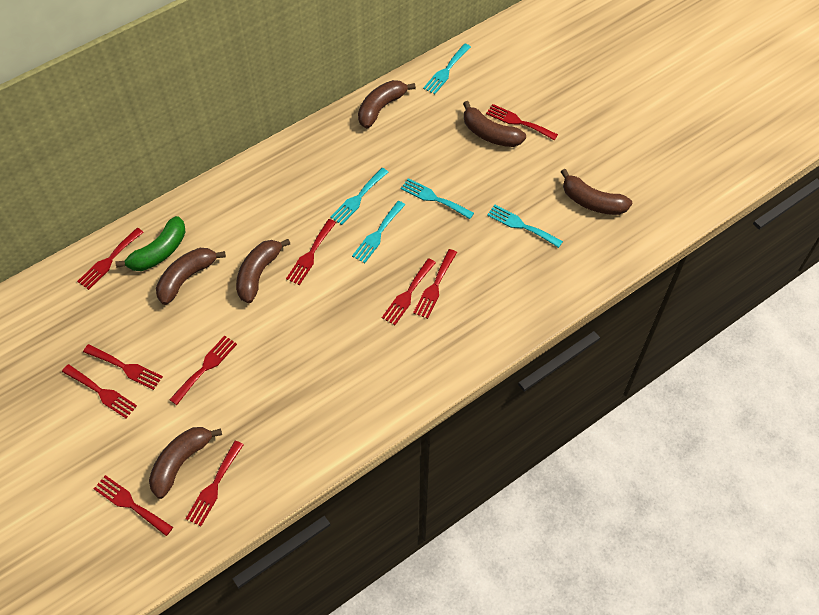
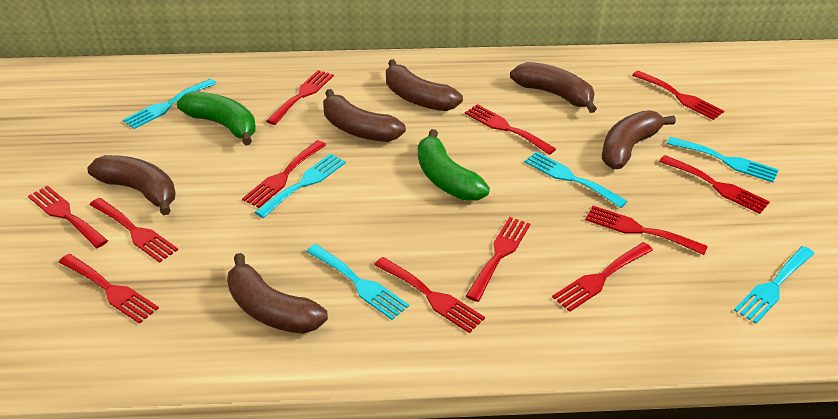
green banana: 1 -> 2
red fork: 10 -> 12
turquoise fork: 5 -> 6

